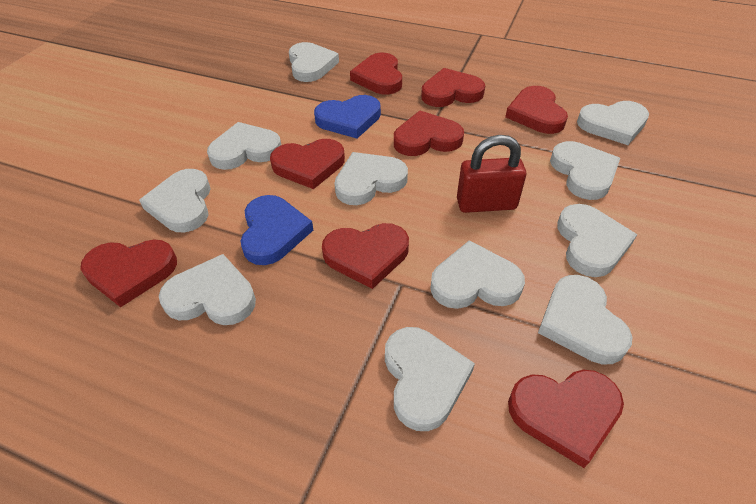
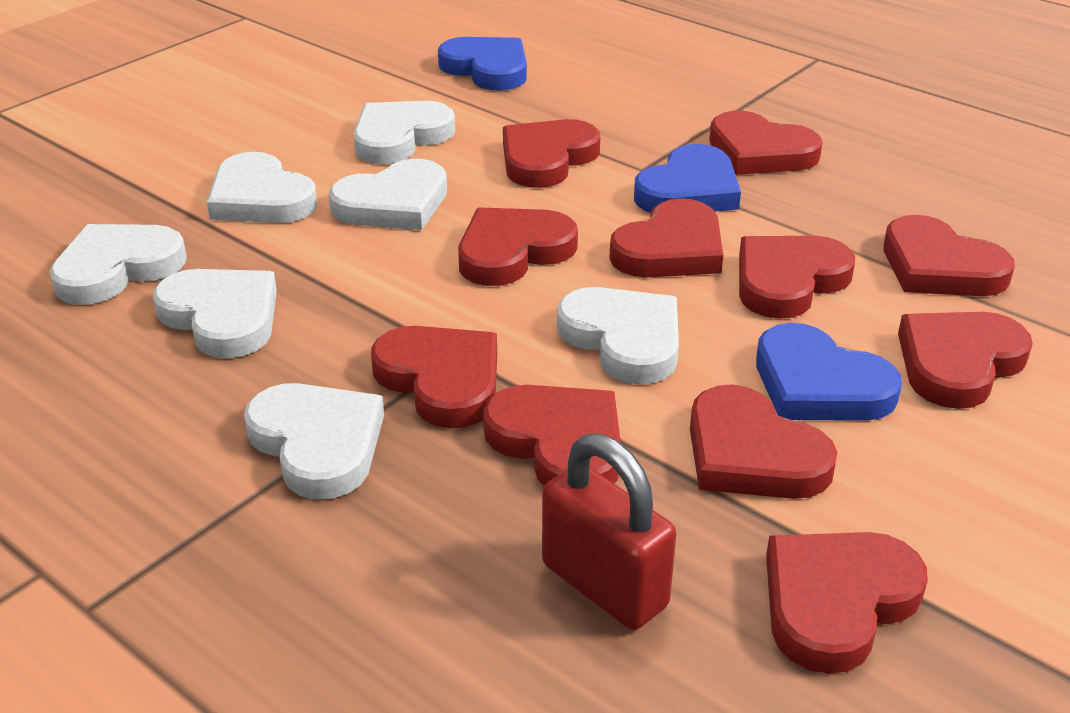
blue heart: 2 -> 3
red heart: 8 -> 11
white heart: 11 -> 7

